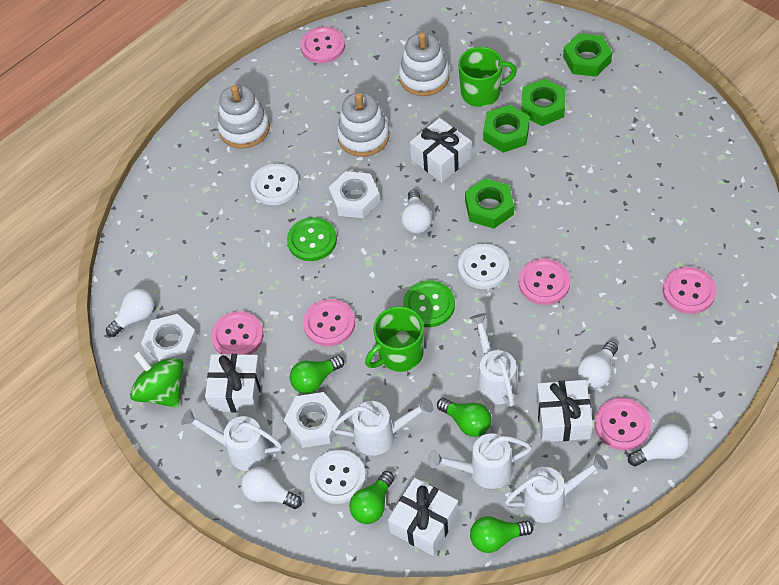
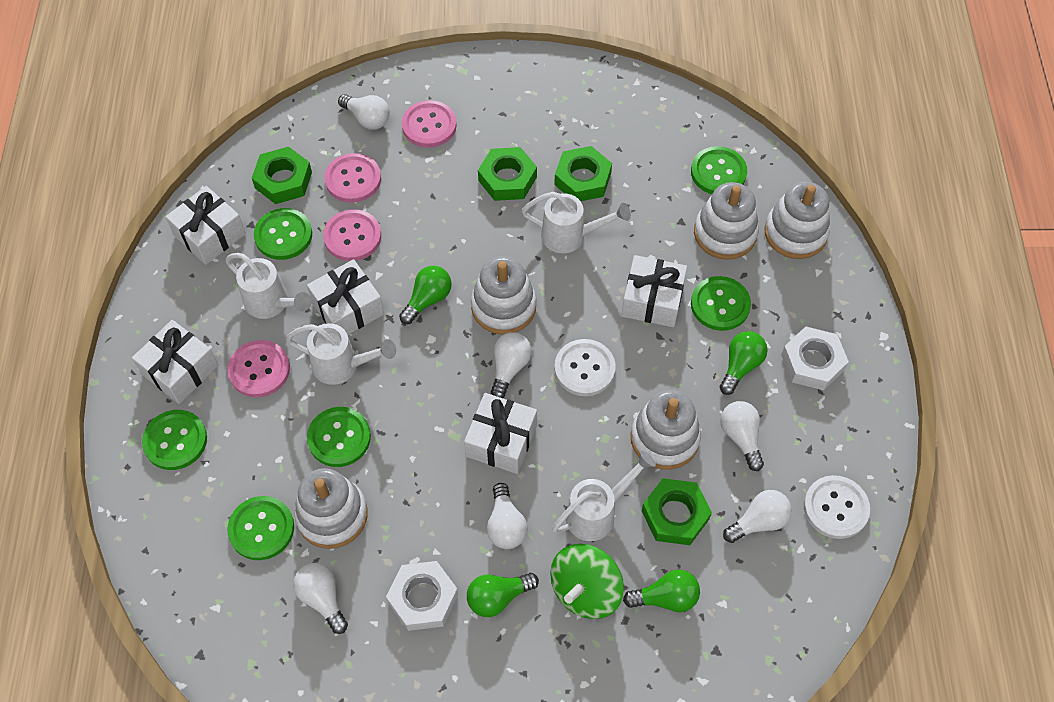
green button: 2 -> 6
green mug: 2 -> 0
pink button: 6 -> 4
white button: 3 -> 2
white gift: 4 -> 5
white light bulb: 5 -> 6
white nut: 3 -> 2
white stacking toy: 3 -> 5
white watering can: 5 -> 4

